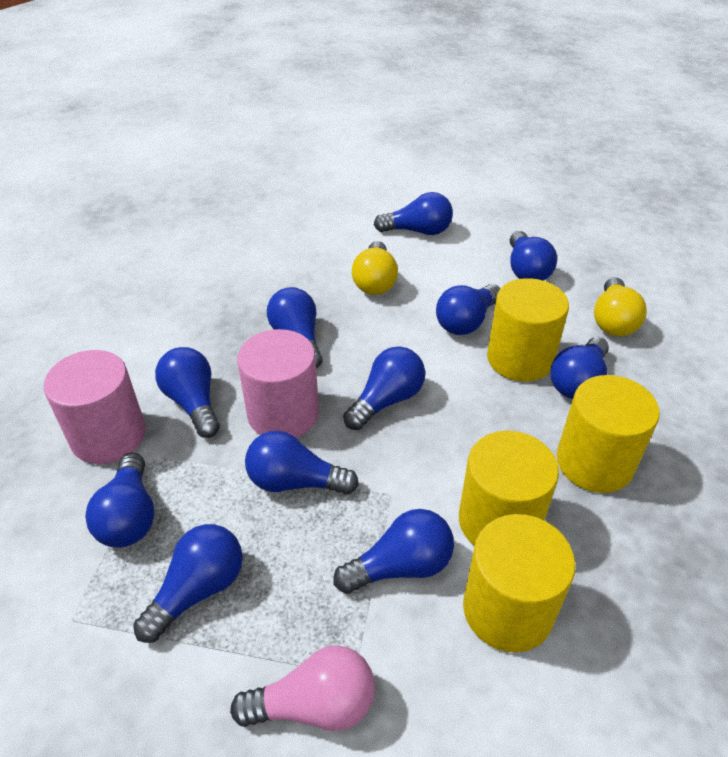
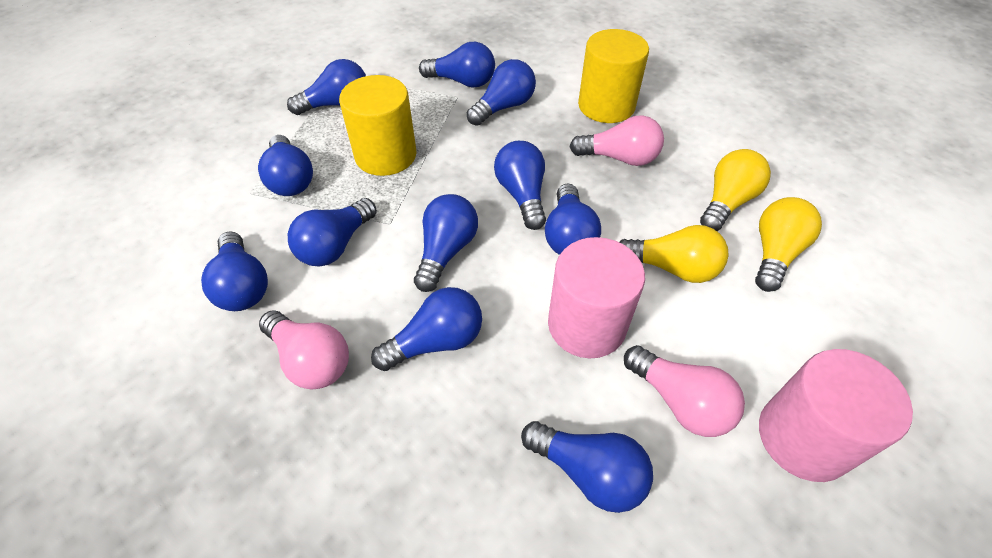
pink light bulb: 1 -> 3
yellow cylinder: 4 -> 2
yellow light bulb: 2 -> 3

